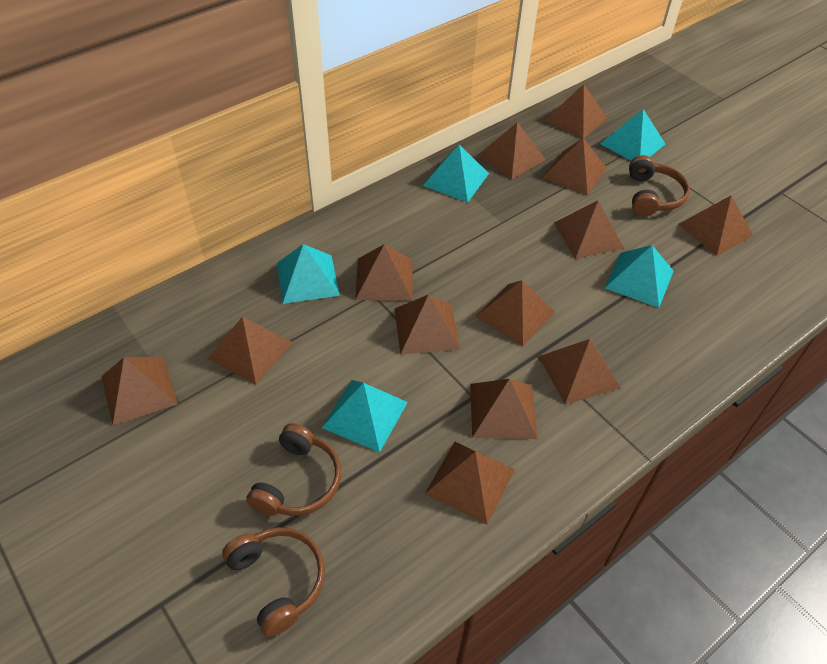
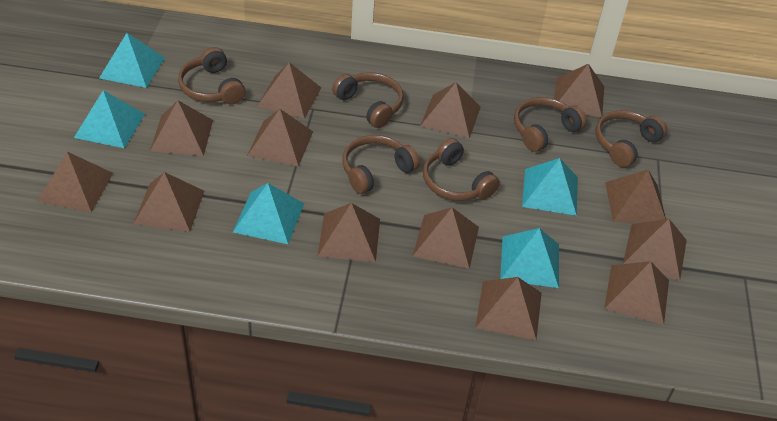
brown headphones: 3 -> 6

